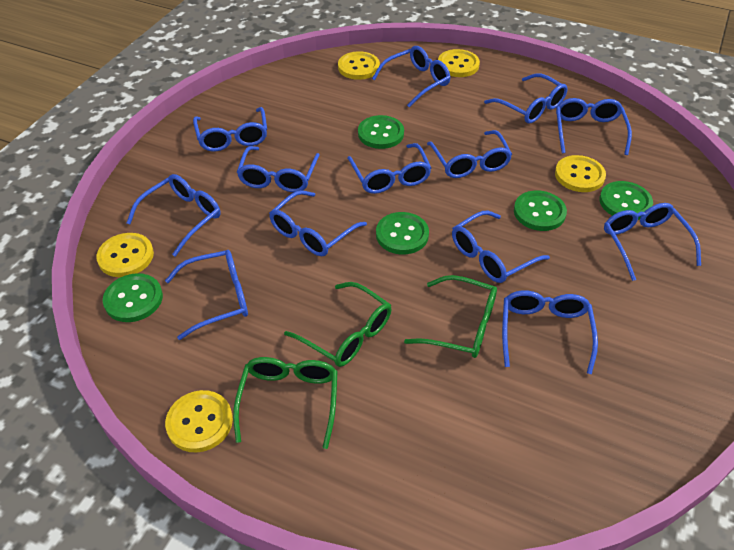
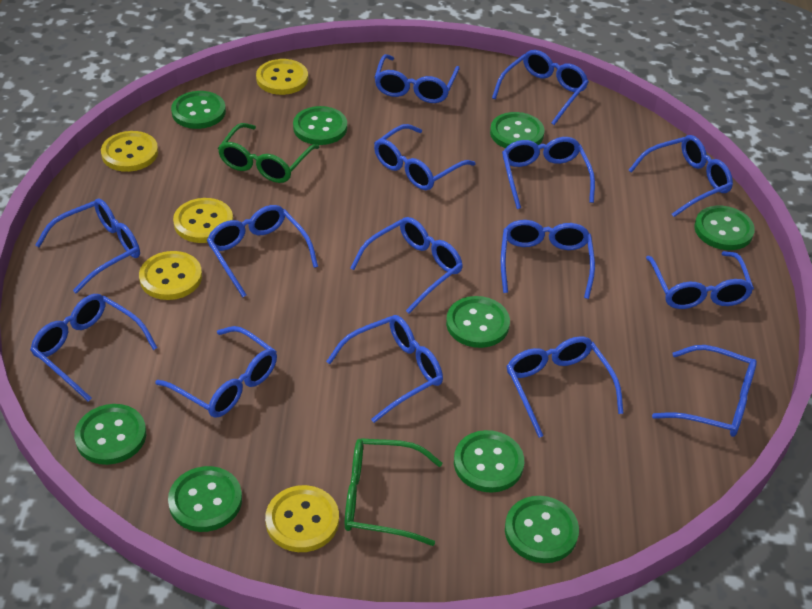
blue glasses: 13 -> 15
green button: 5 -> 9
green glasses: 3 -> 2

